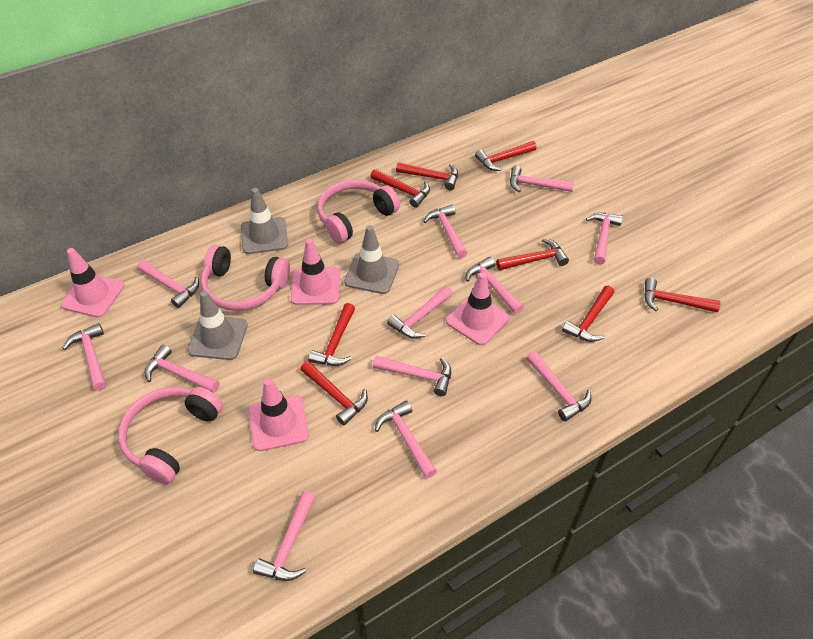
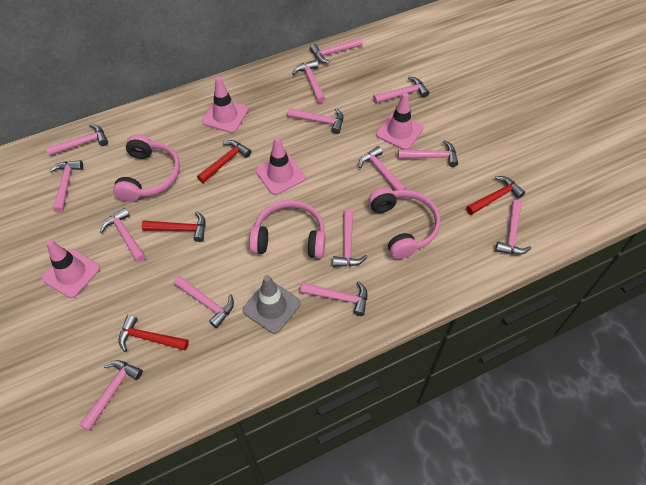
grey traffic cone: 3 -> 1
pink hammer: 12 -> 14
red hammer: 8 -> 4

